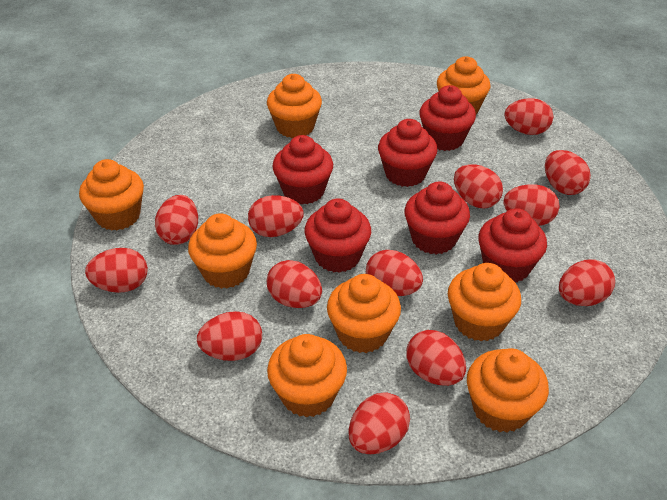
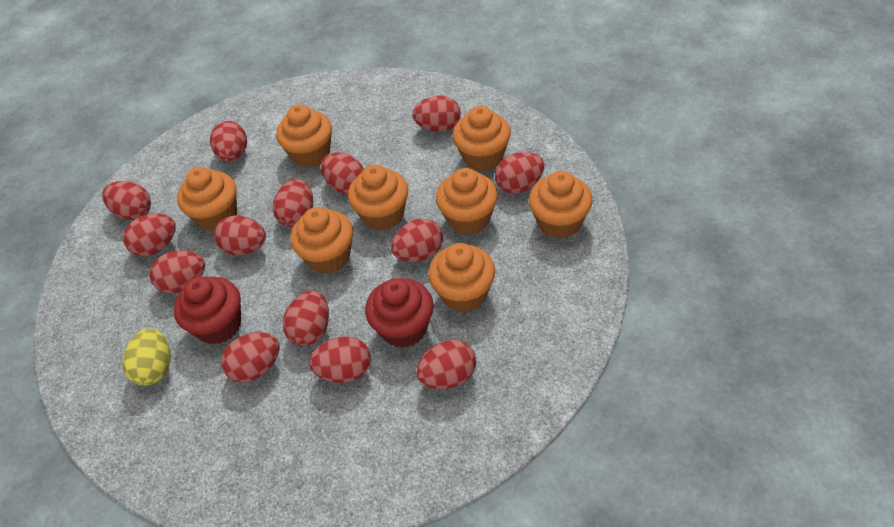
red cupcake: 6 -> 2
red egg: 13 -> 14
yellow egg: 0 -> 1

